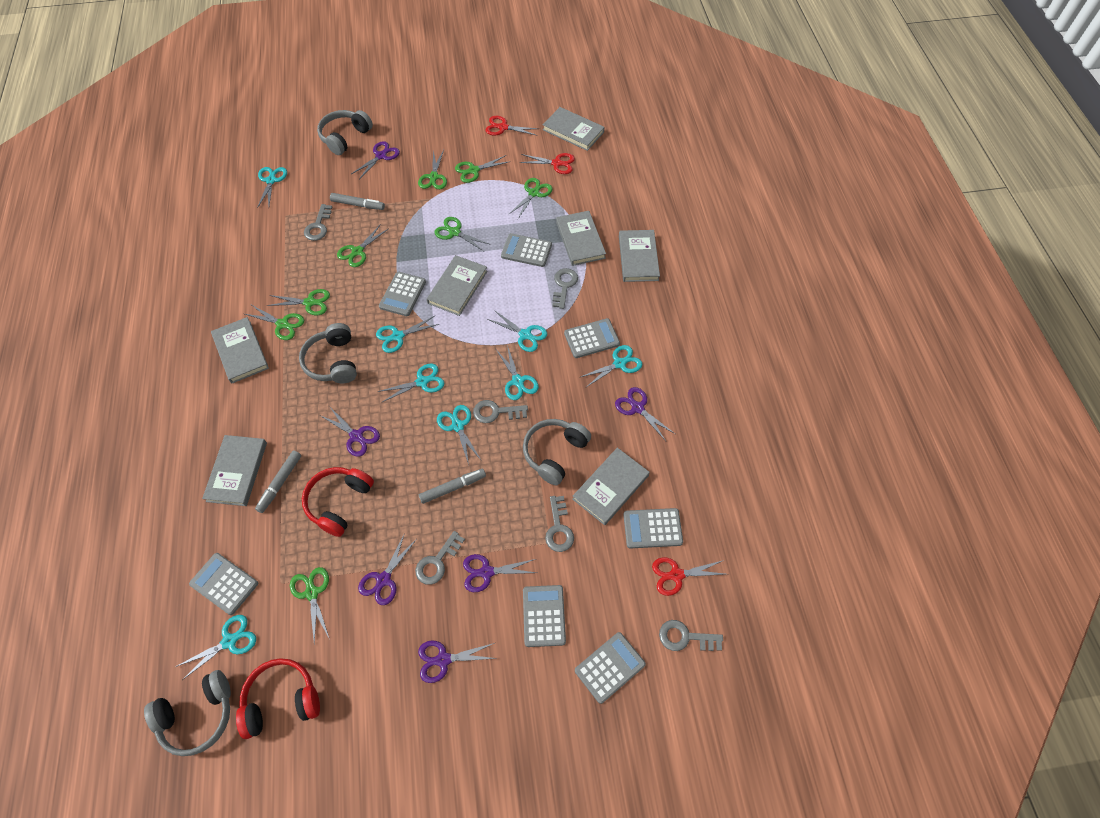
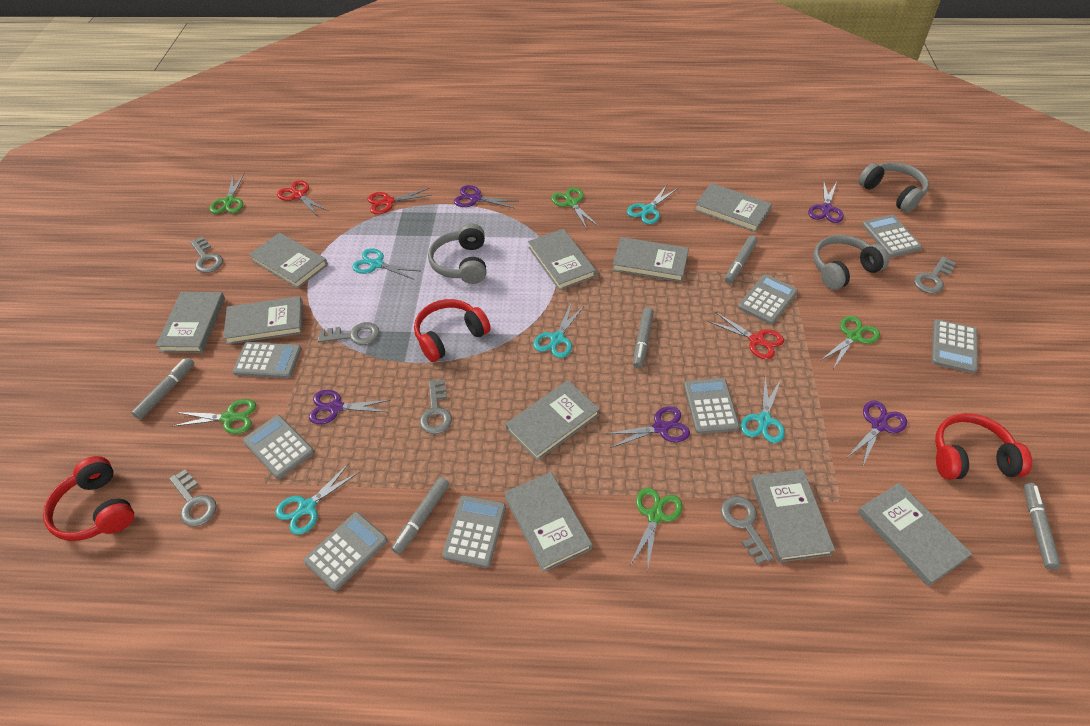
green scissors: 8 -> 5
grey book: 7 -> 10
grey calculator: 7 -> 8
grey headphones: 4 -> 3
grey marker: 3 -> 5
purple scissors: 6 -> 5
red headphones: 2 -> 3
turquoise scissors: 8 -> 5

